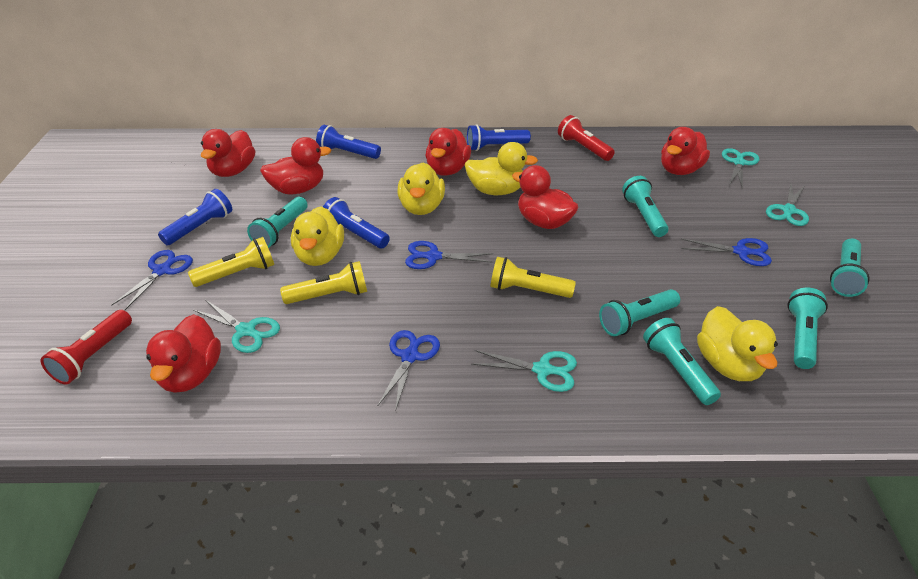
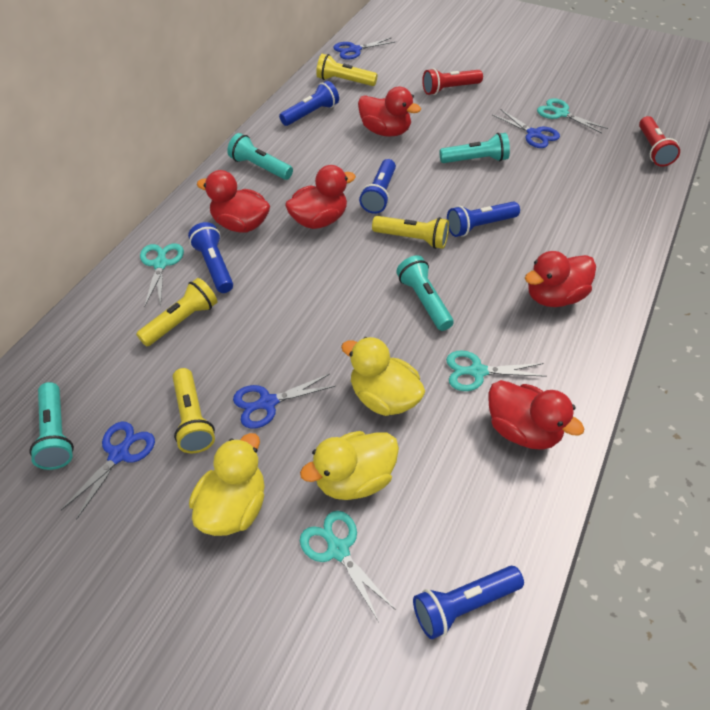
blue flashlight: 4 -> 5
red duck: 6 -> 5
turquoise flashlight: 6 -> 4
yellow duck: 4 -> 3
yellow flashlight: 3 -> 4

